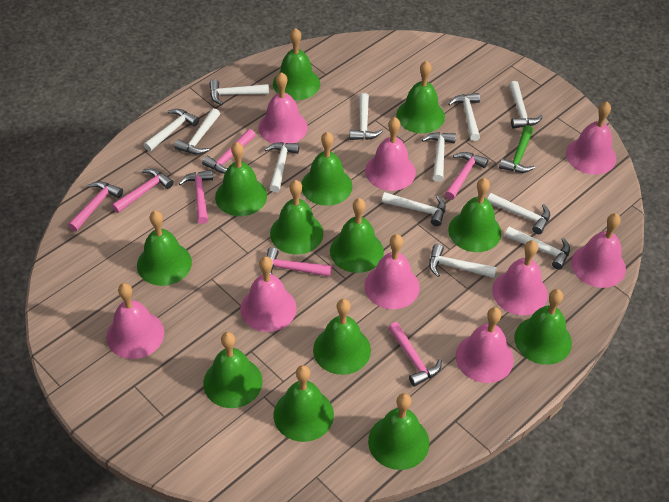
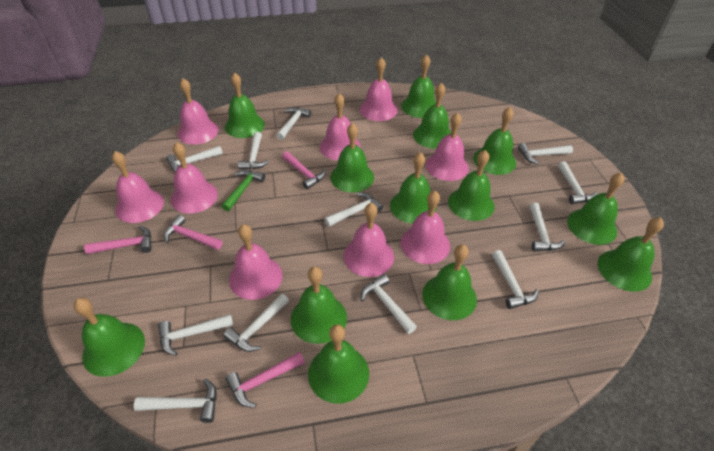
pink hammer: 7 -> 4

